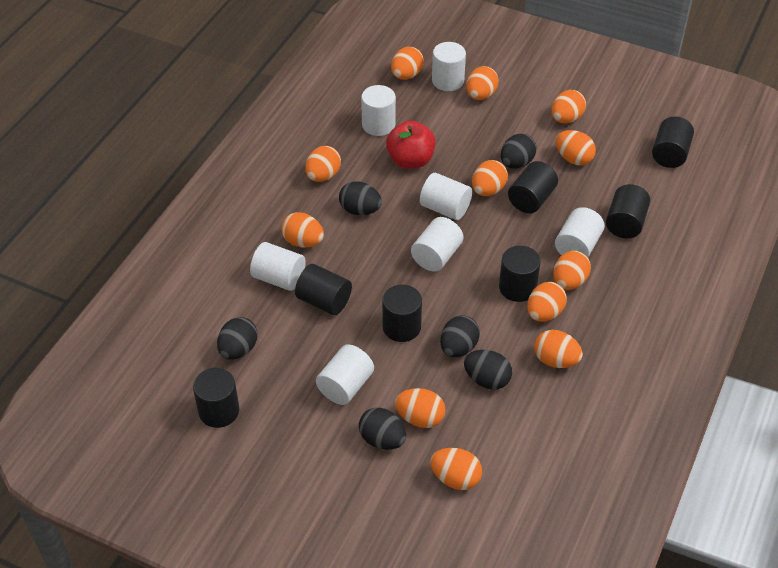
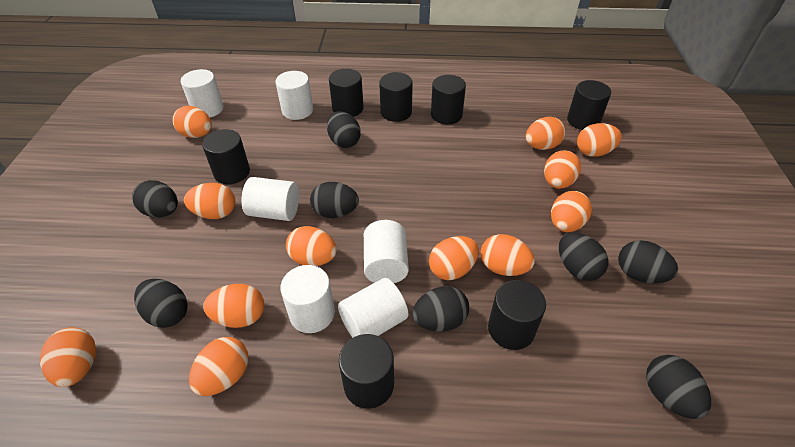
black egg: 6 -> 8
red apple: 1 -> 0
white cylinder: 7 -> 6

